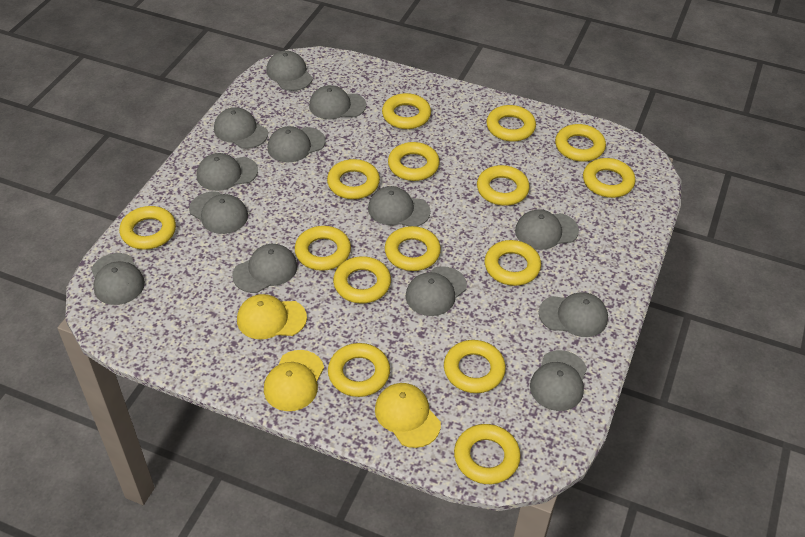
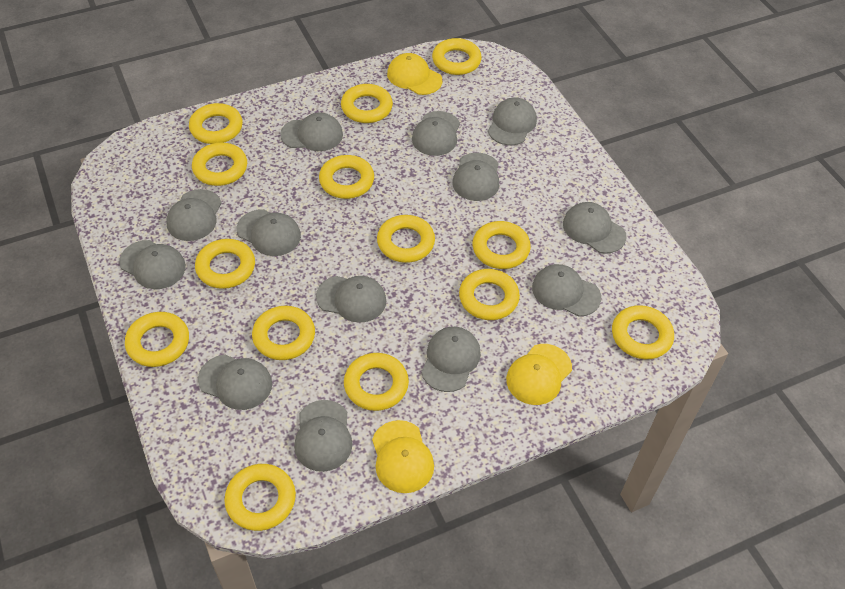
yellow ring: 15 -> 14

